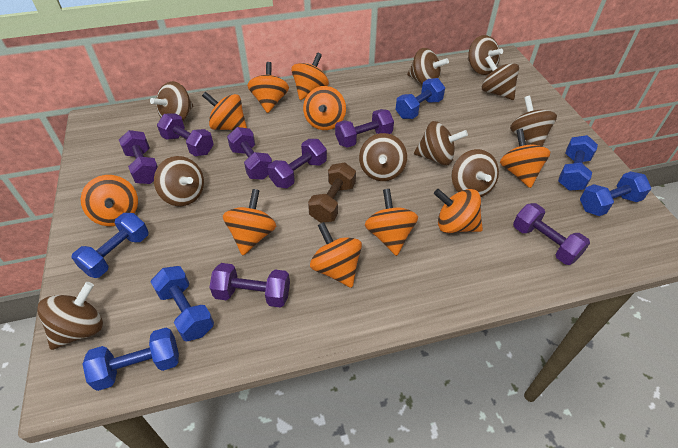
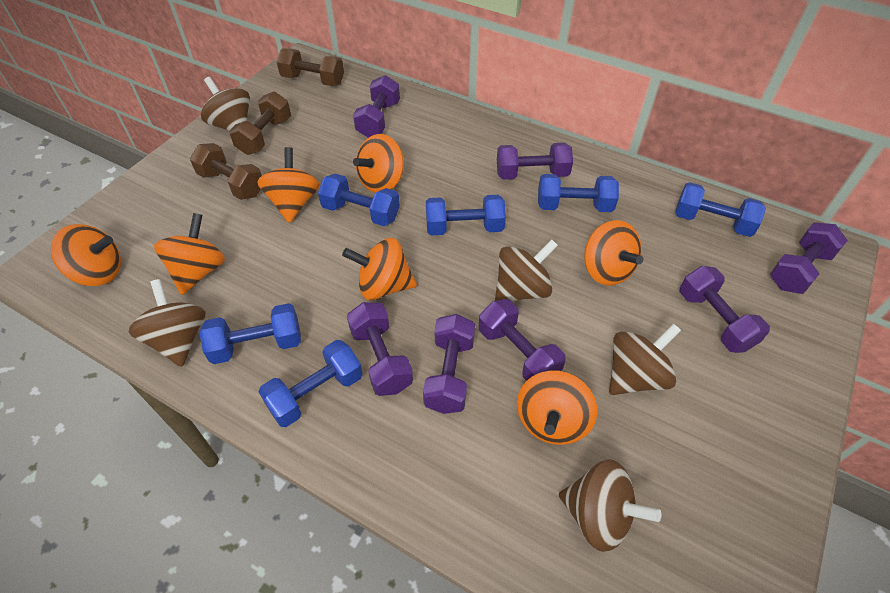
brown dumbbell: 1 -> 3
brown spinning top: 10 -> 5
orange spinning top: 10 -> 7

